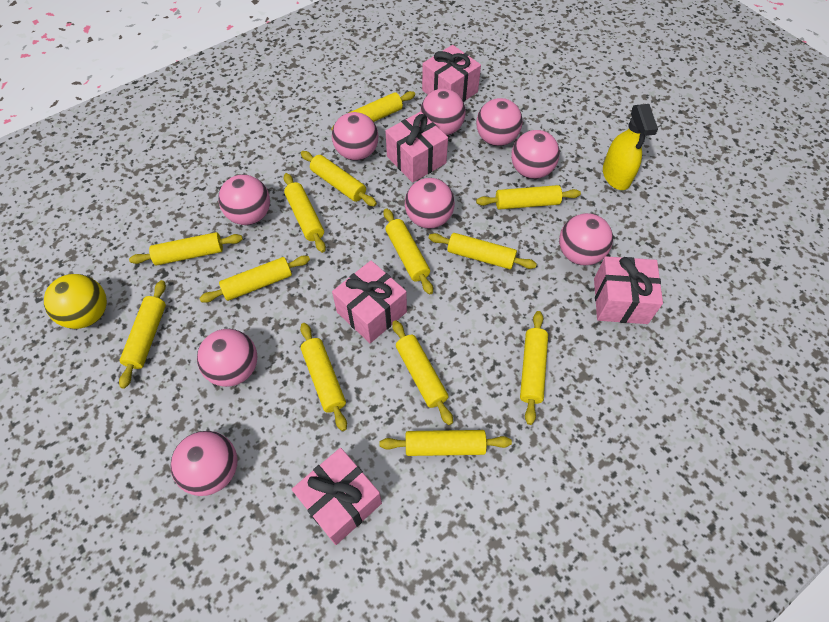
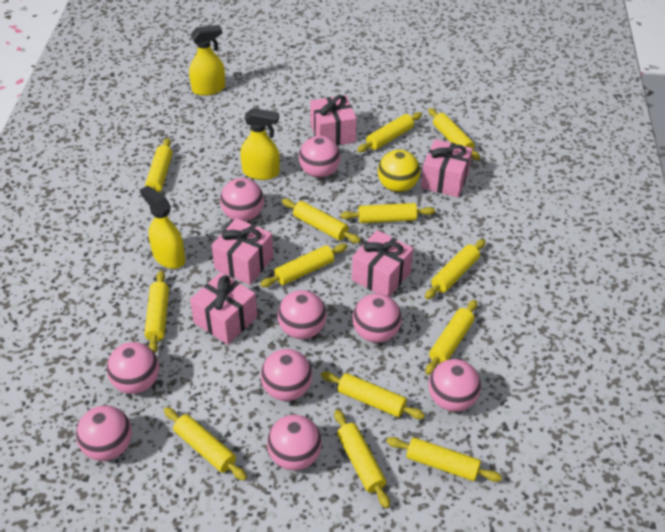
yellow spray bottle: 1 -> 3

